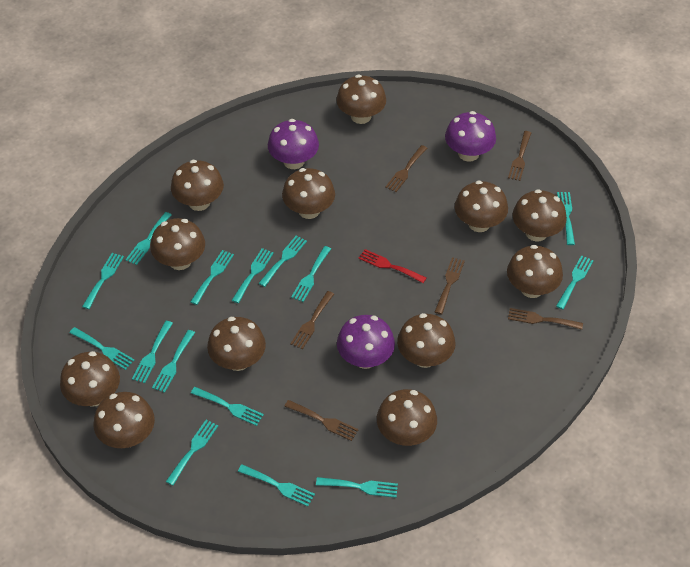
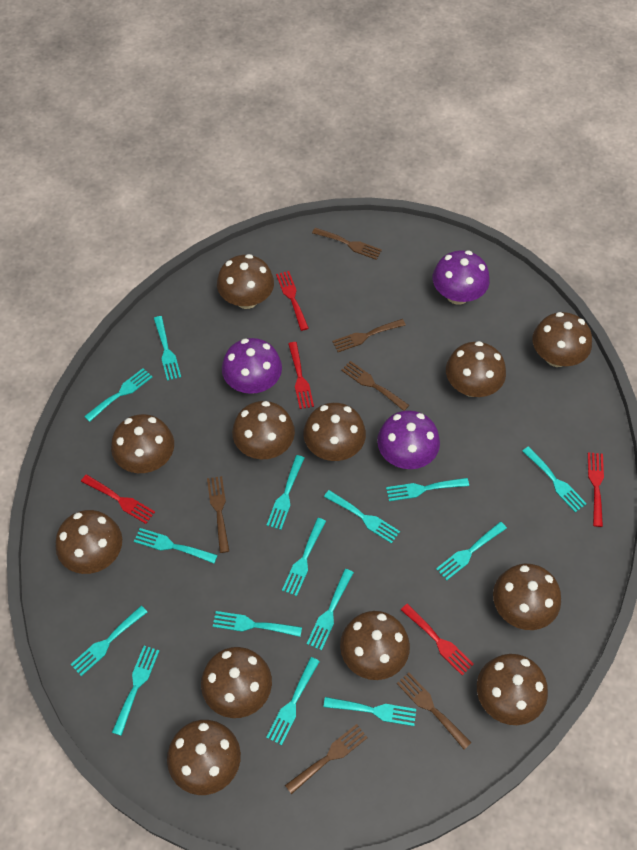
red fork: 1 -> 5

